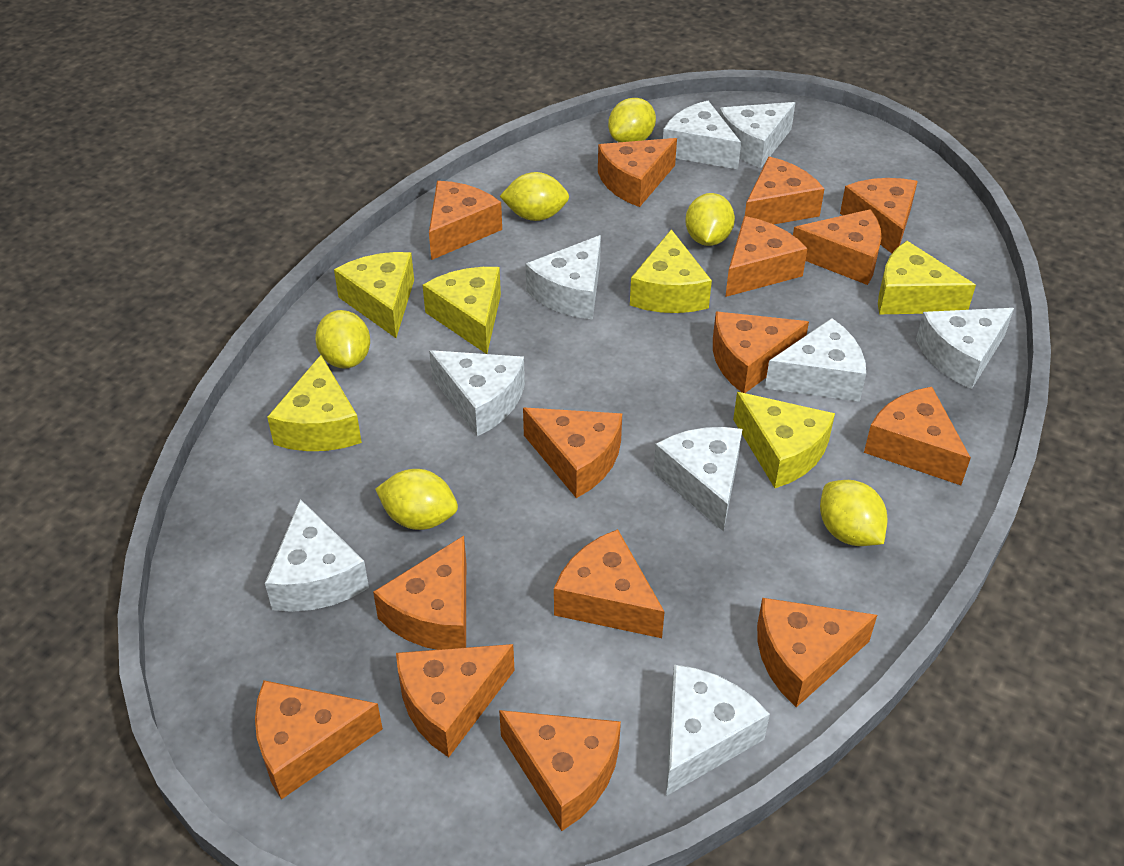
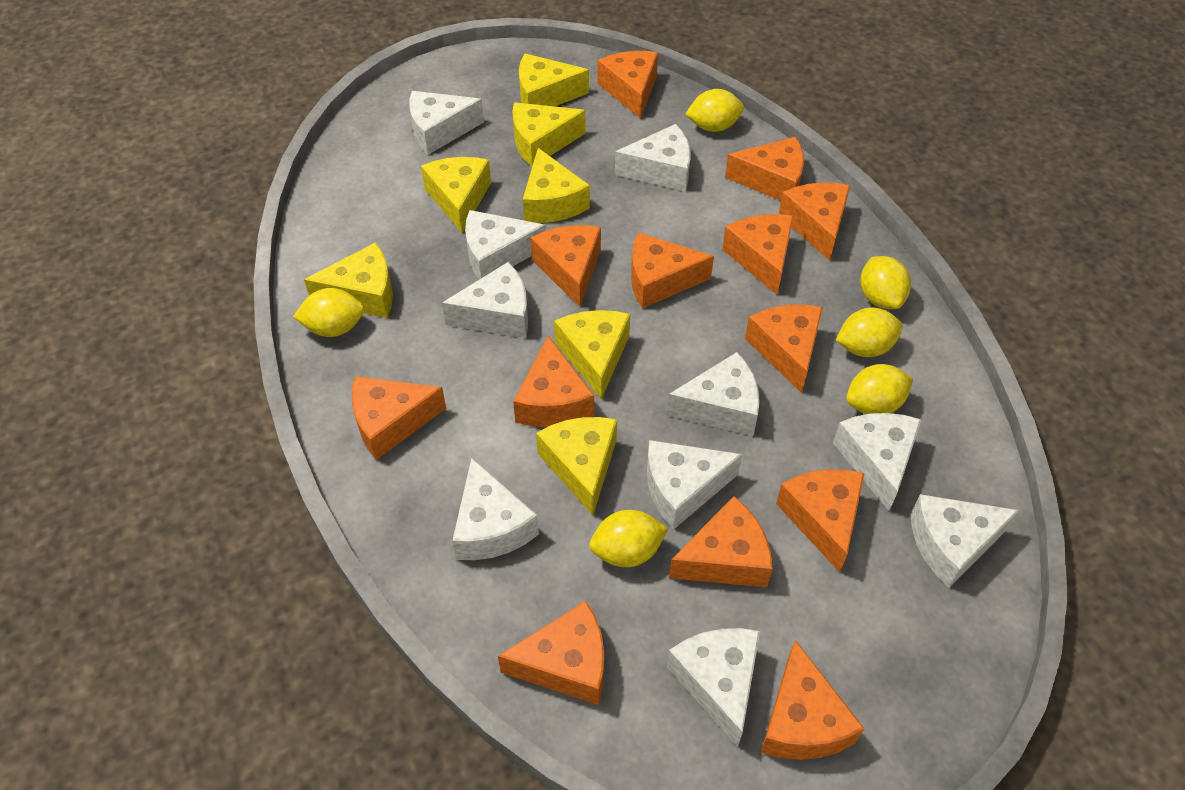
orange cheese: 15 -> 13
white cheese: 9 -> 10
yellow cheese: 6 -> 7

